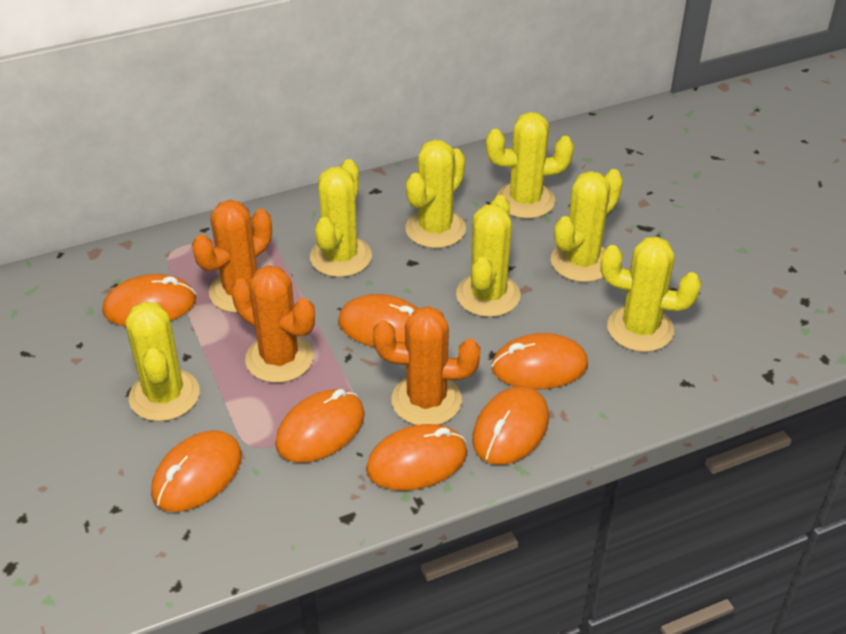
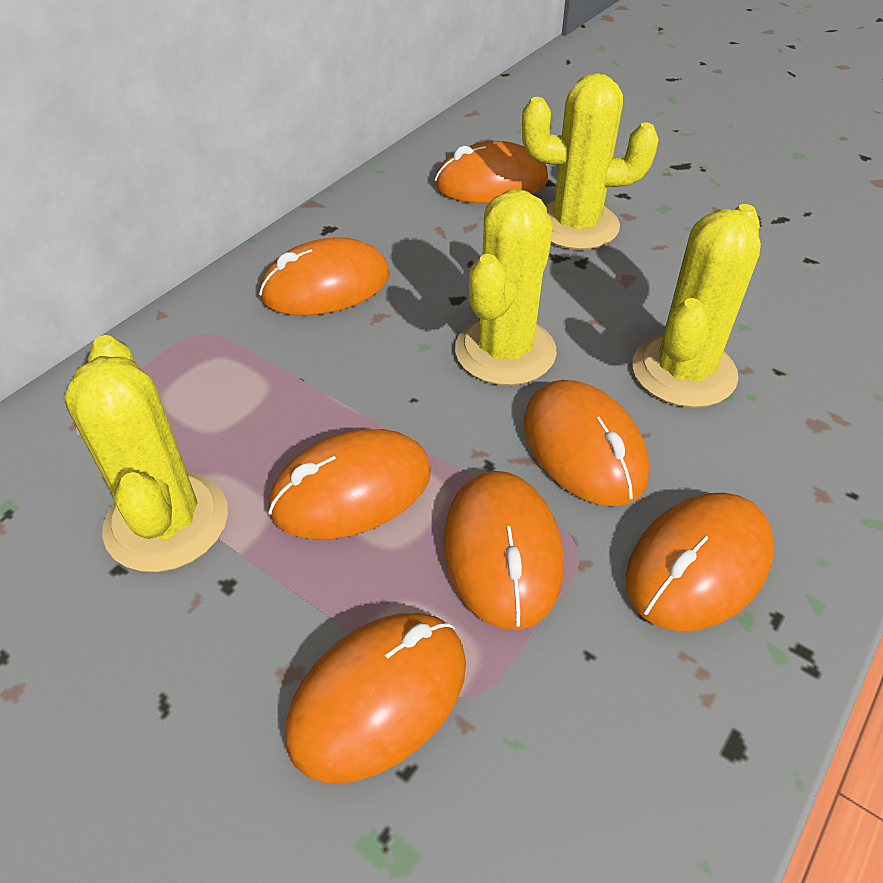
orange cactus: 3 -> 0
yellow cactus: 7 -> 4

